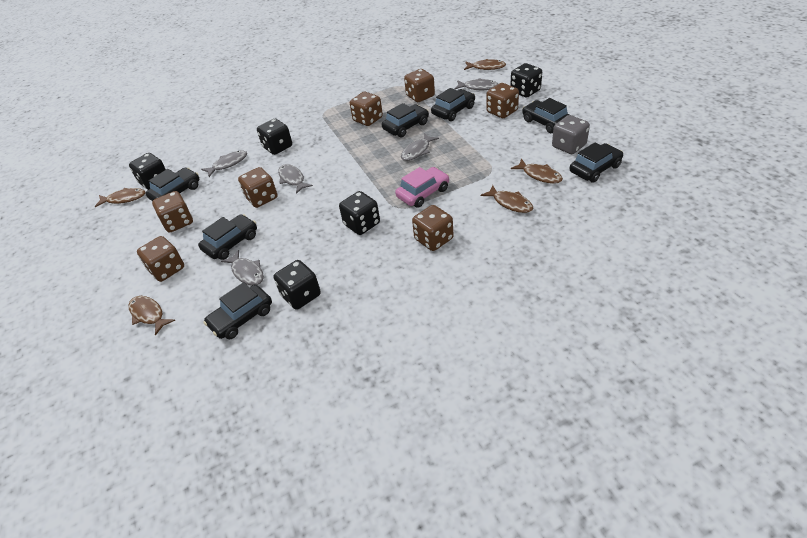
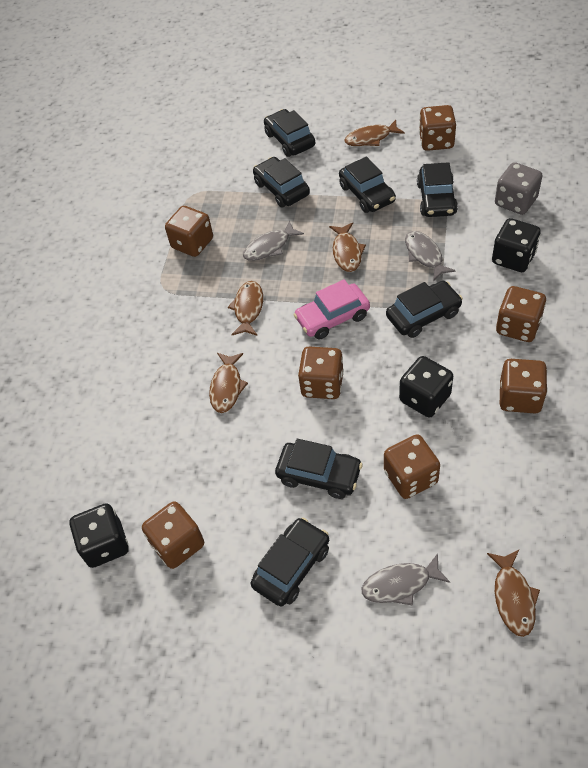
black dice: 5 -> 3
grey fish: 5 -> 3

